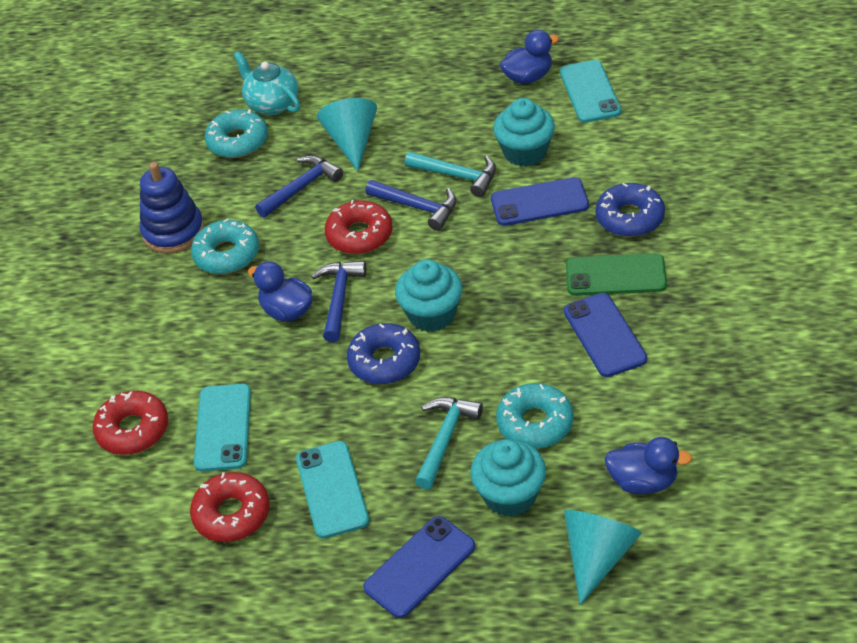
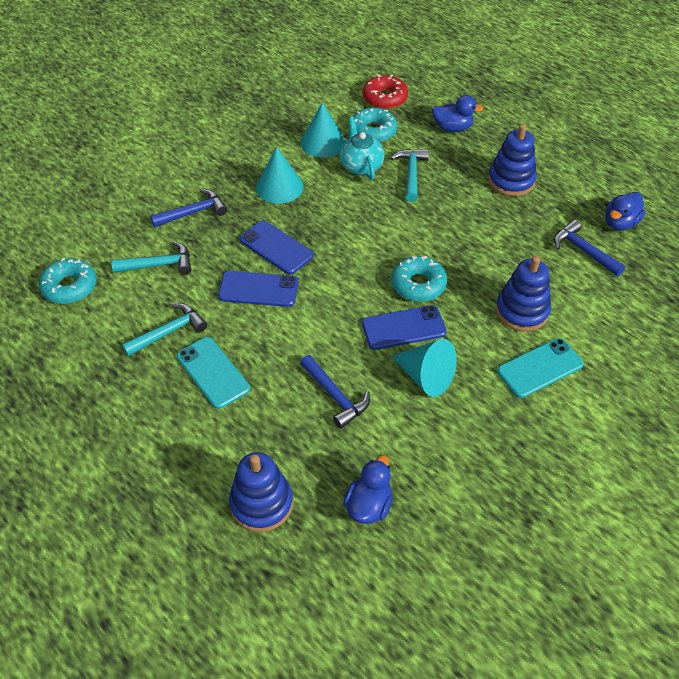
blue donut: 2 -> 0
blue stacking toy: 1 -> 3
green phone: 1 -> 0
red donut: 3 -> 1
turquoise cone: 2 -> 3
turquoise cupcake: 3 -> 0
turquoise hammer: 2 -> 3
turquoise phone: 3 -> 2

